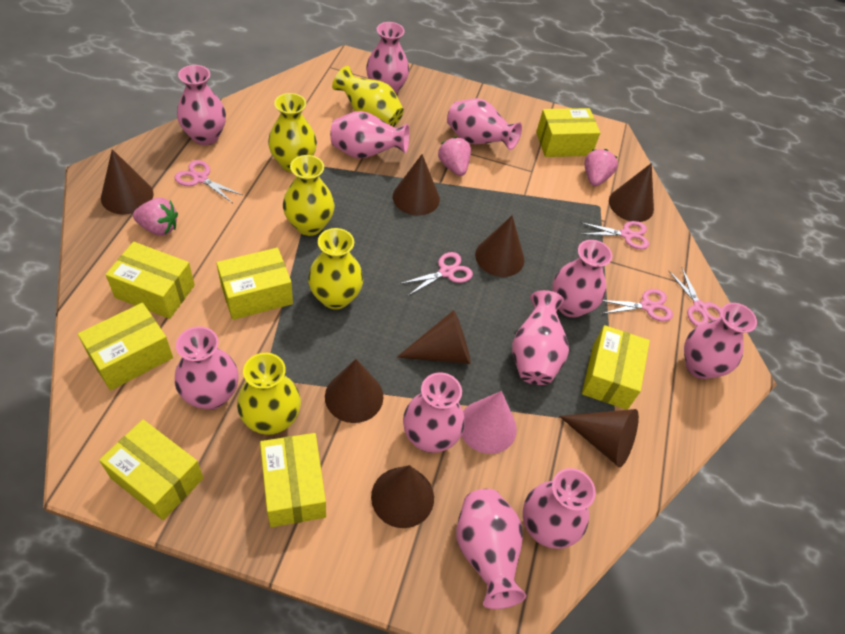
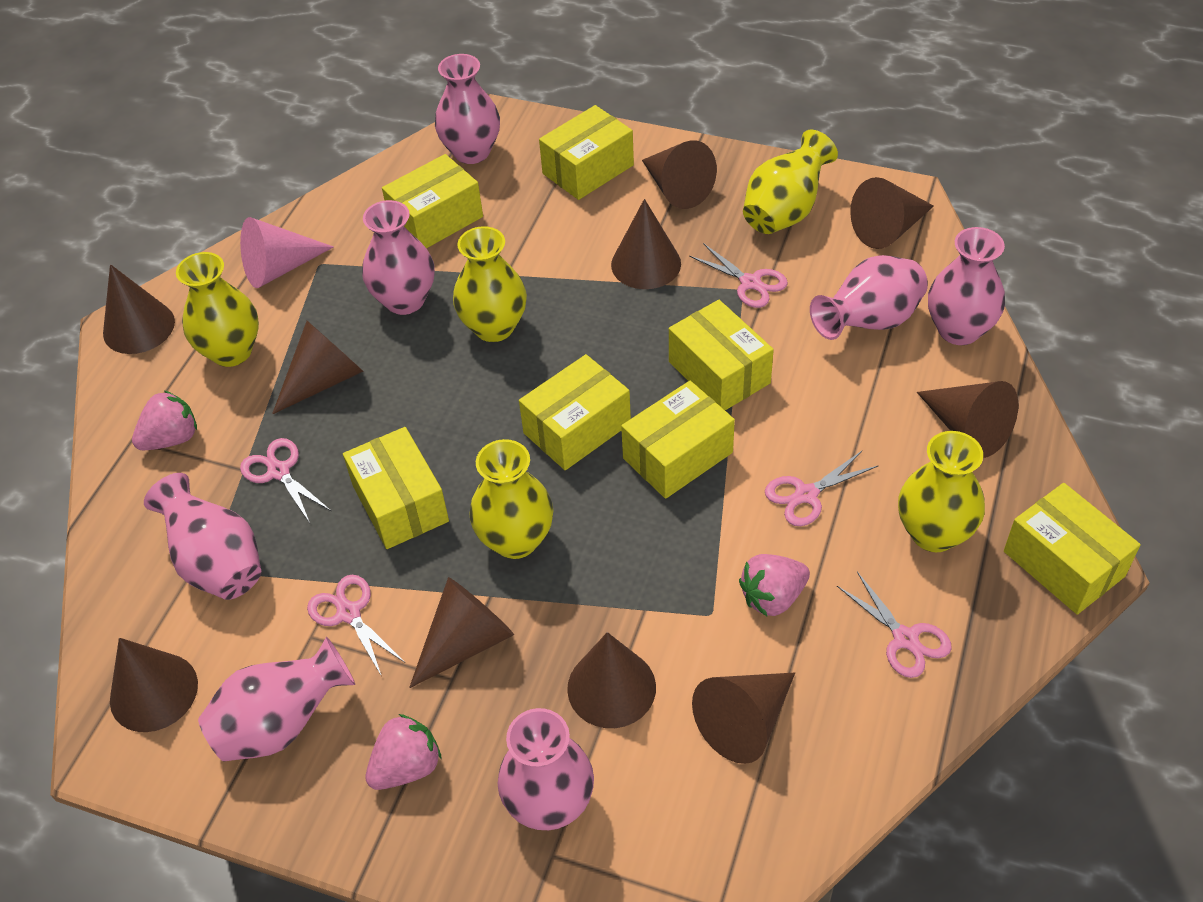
brown cone: 8 -> 10
pink vase: 11 -> 7

